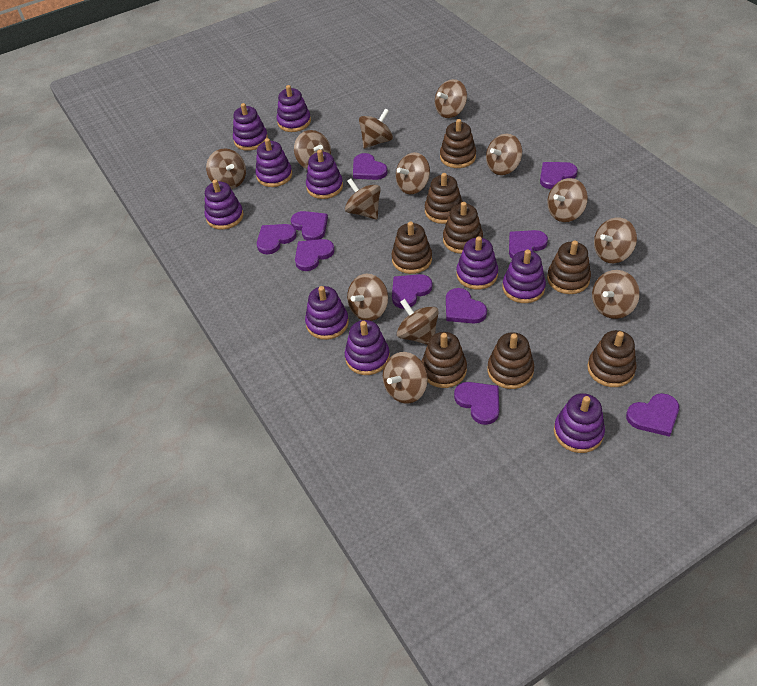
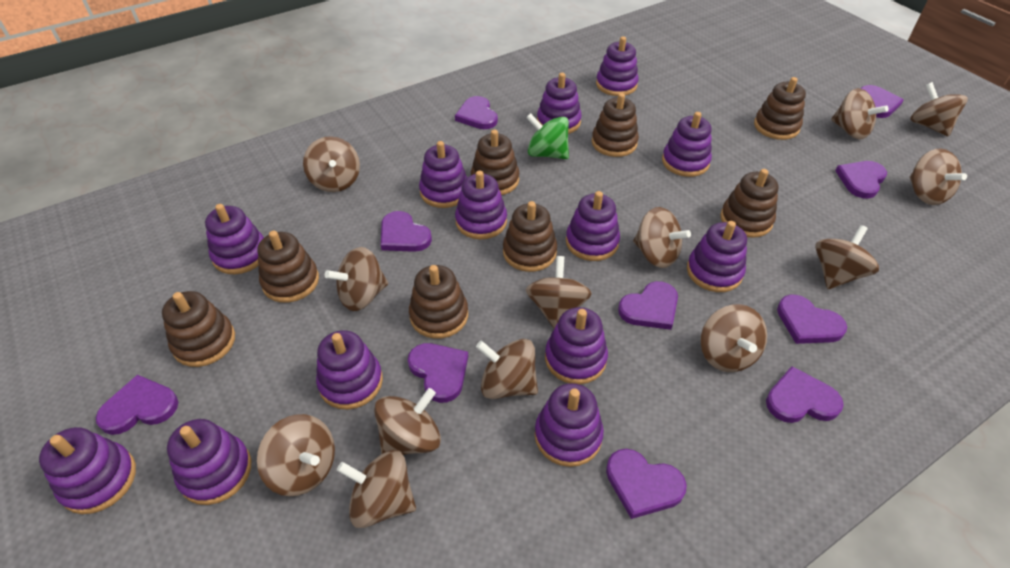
green spinning top: 0 -> 1
purple stacking toy: 10 -> 13

